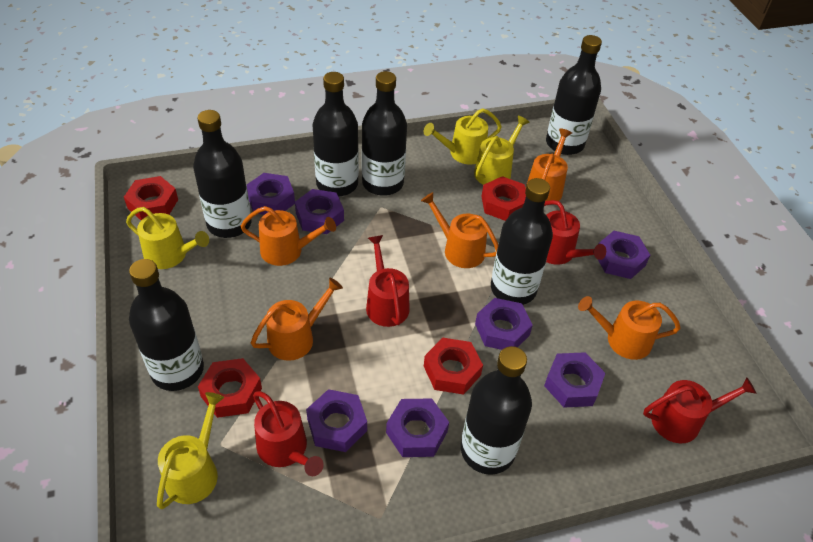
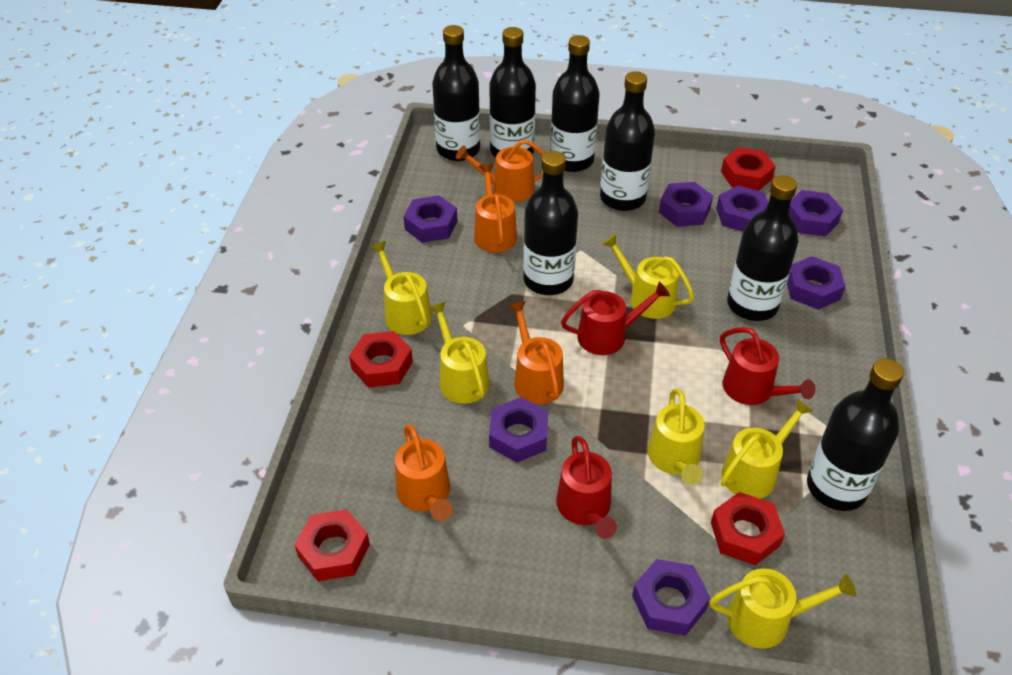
orange watering can: 5 -> 4
red watering can: 4 -> 3
yellow watering can: 4 -> 6

